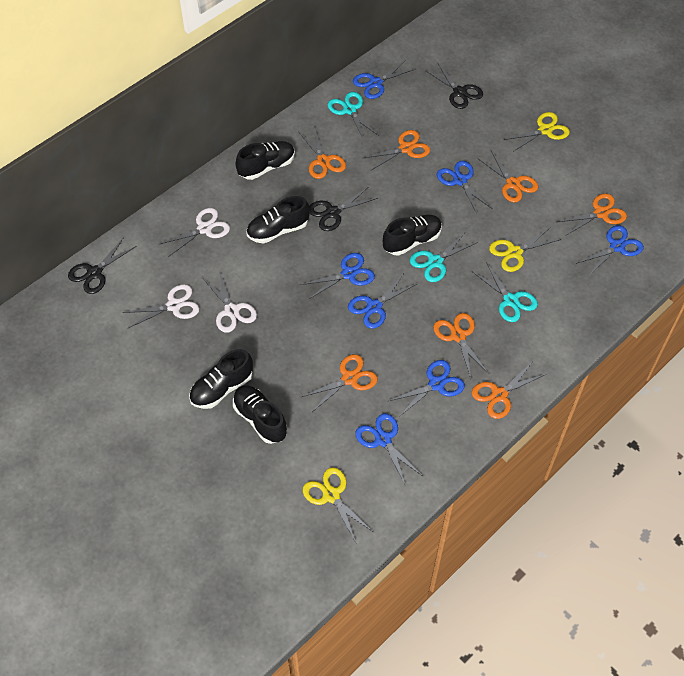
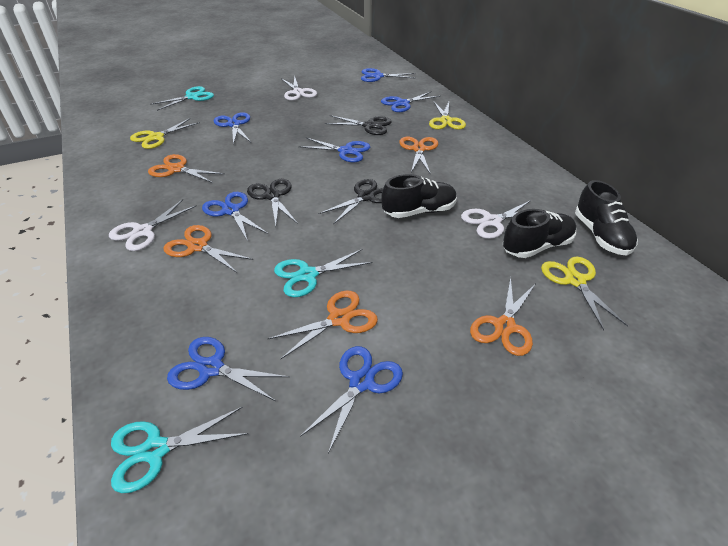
black shoe: 5 -> 3
orange scissors: 7 -> 5

